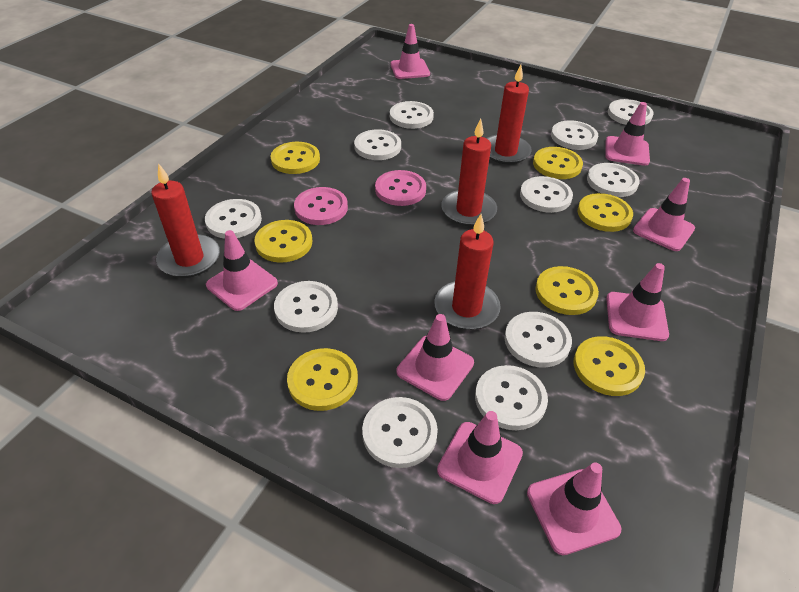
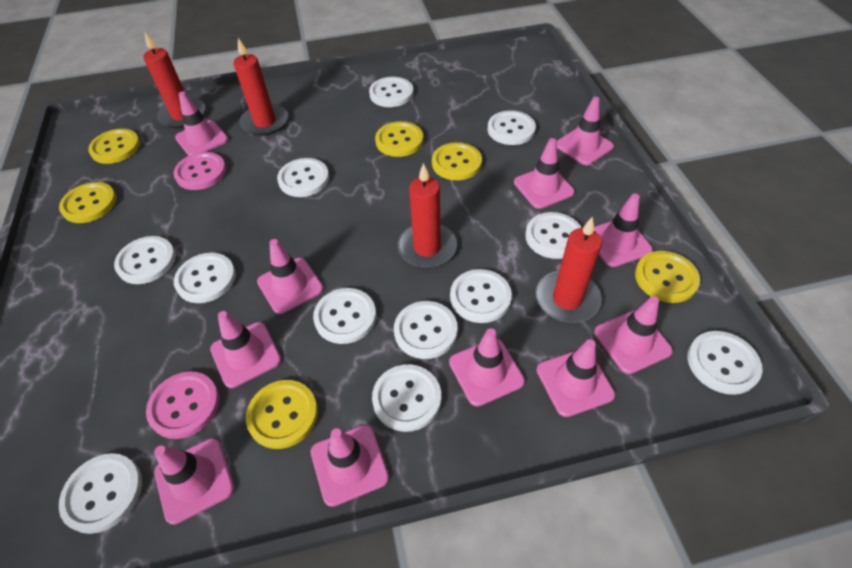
pink traffic cone: 8 -> 11
white button: 11 -> 12
yellow button: 7 -> 6

